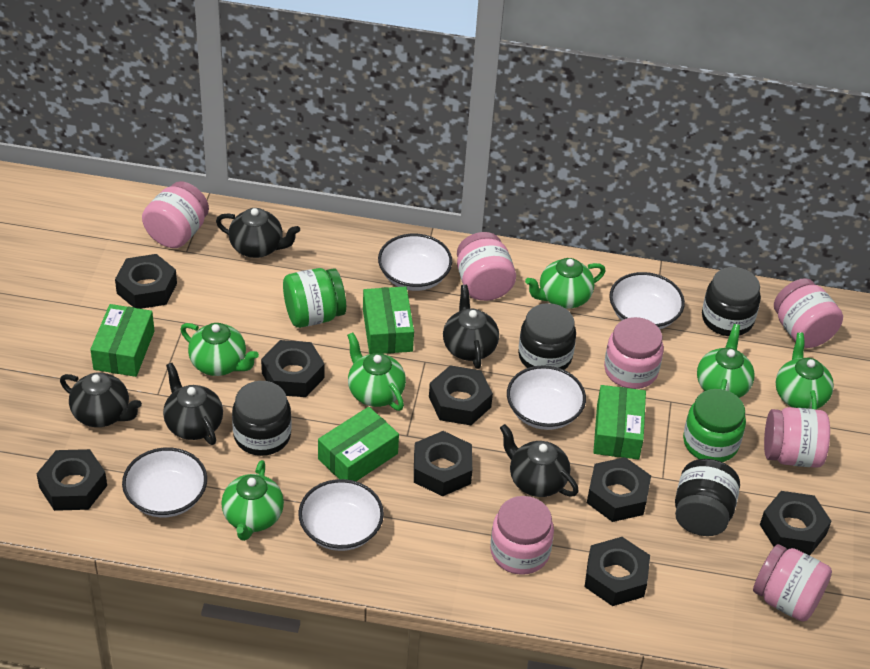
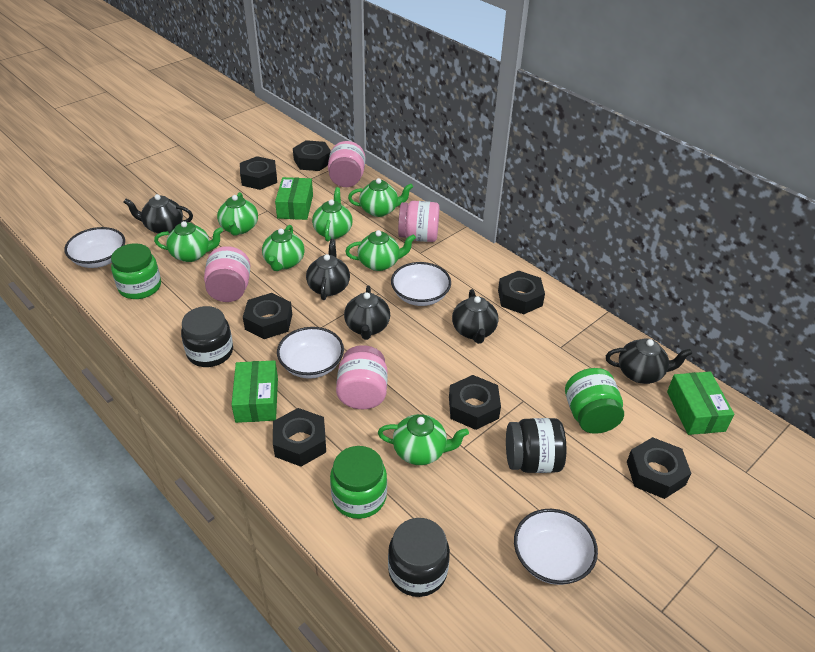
black jar: 4 -> 3
black nut: 8 -> 7
green box: 4 -> 3
green jar: 2 -> 3
green teapot: 6 -> 7
pink jar: 7 -> 4
white bowl: 5 -> 4

